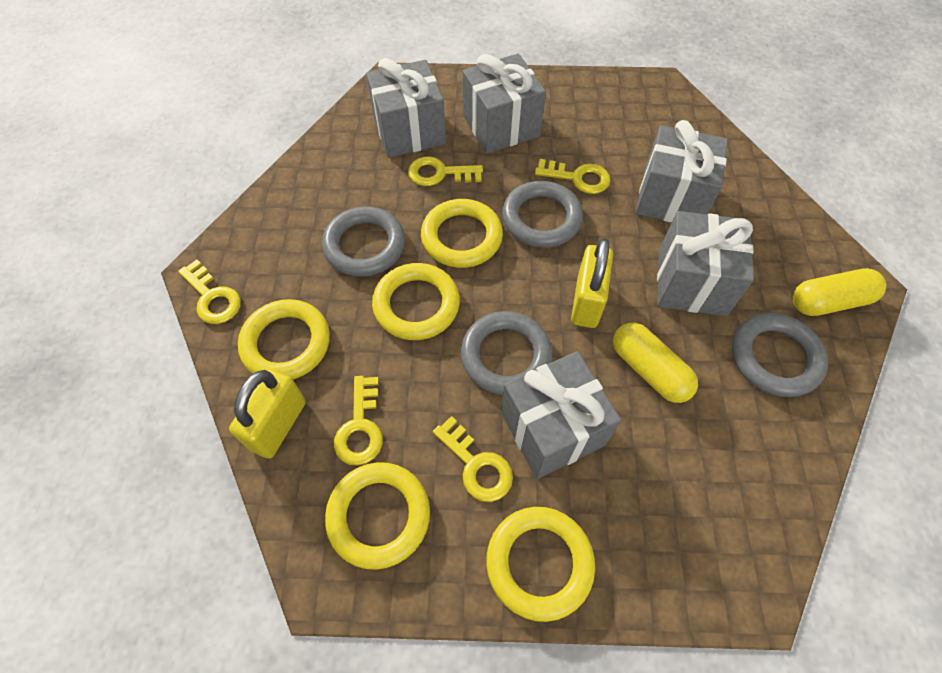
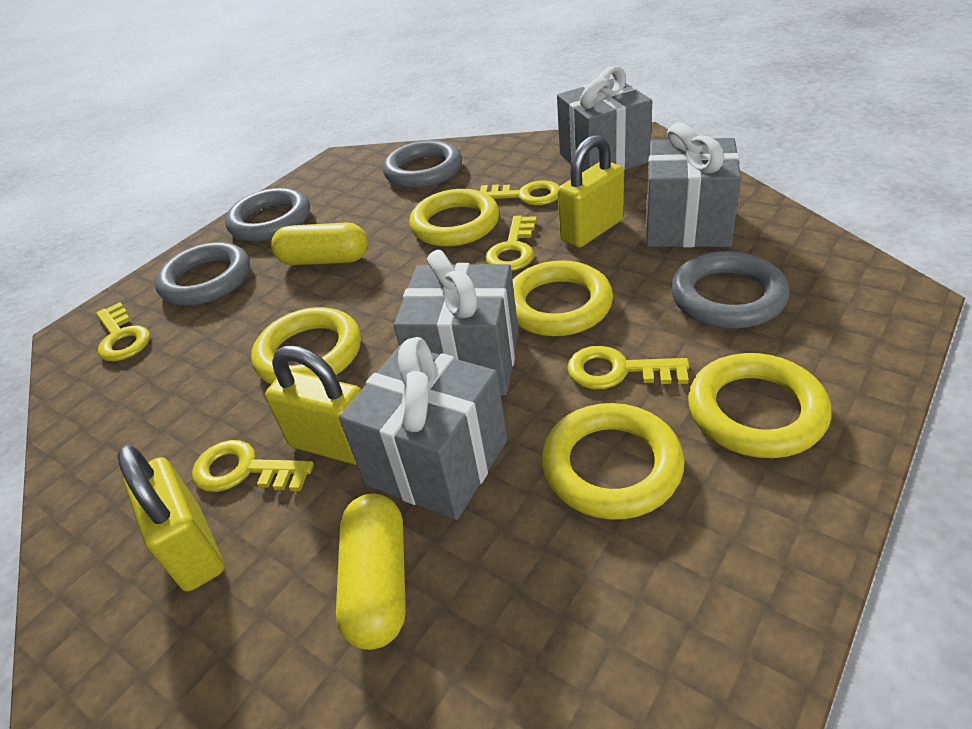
grey gift: 5 -> 4
yellow padlock: 2 -> 3

